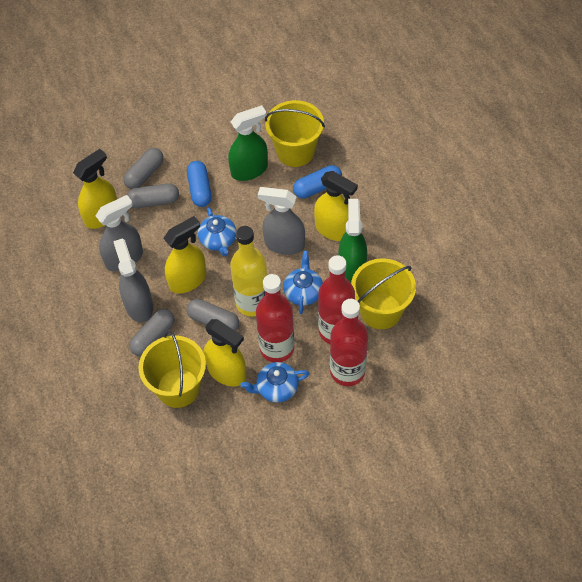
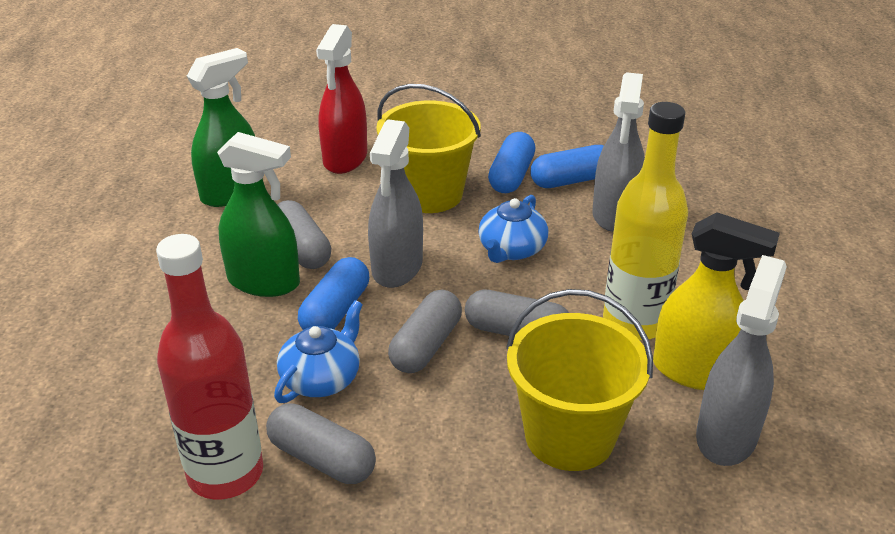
blue capsule: 2 -> 3
blue teapot: 3 -> 2
red bottle: 3 -> 1
red spray bottle: 0 -> 1
yellow bucket: 3 -> 2
yellow spray bottle: 4 -> 1

